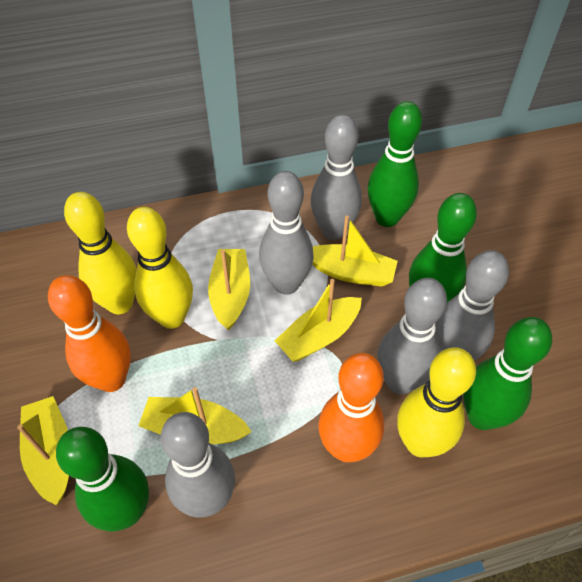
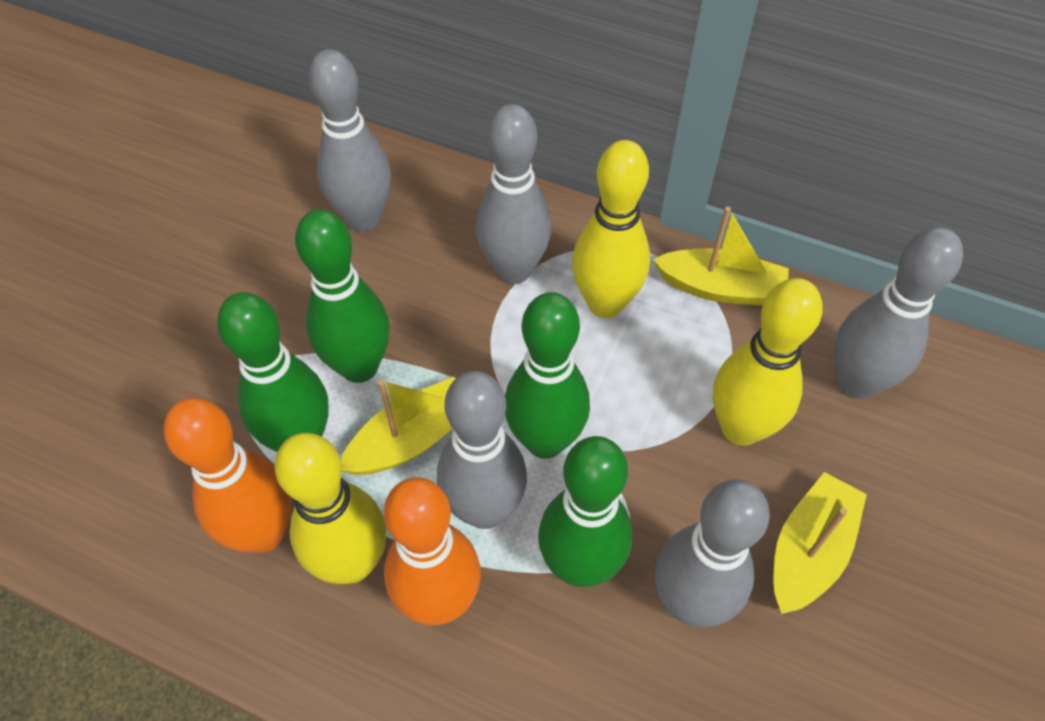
yellow boat: 5 -> 3

